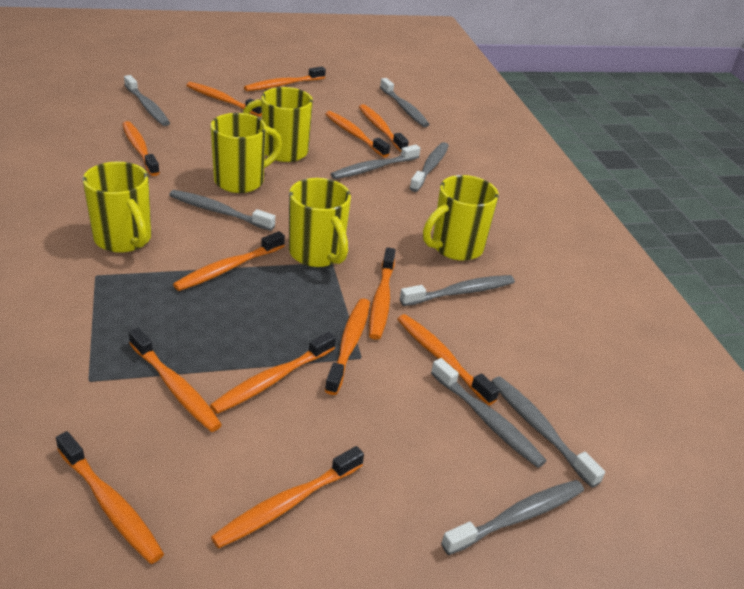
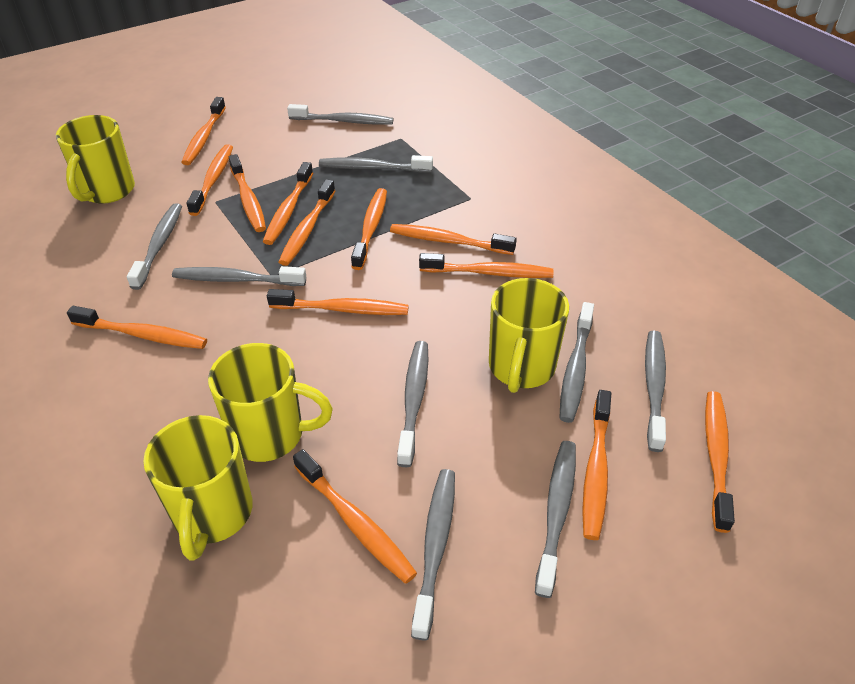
yellow mug: 5 -> 4

